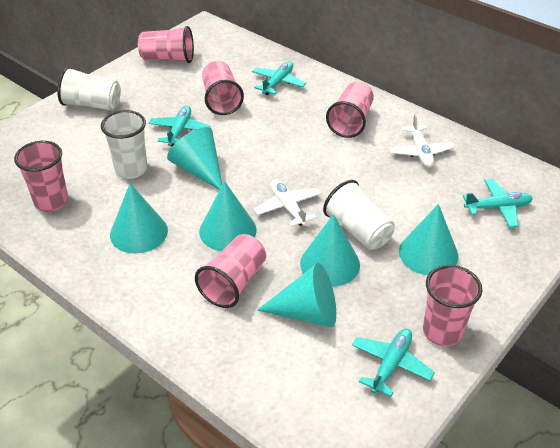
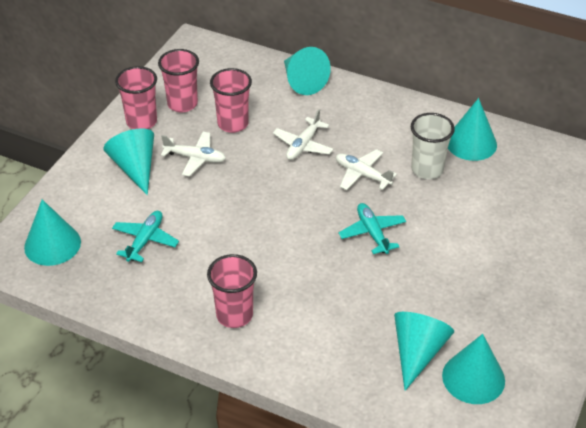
pink cup: 6 -> 4
turquoise plane: 4 -> 2
white cup: 3 -> 1
white plane: 2 -> 3

